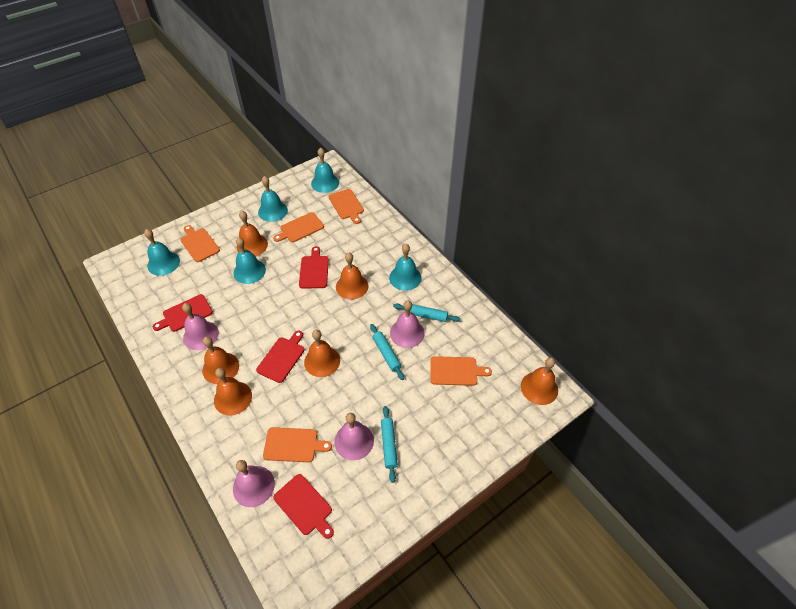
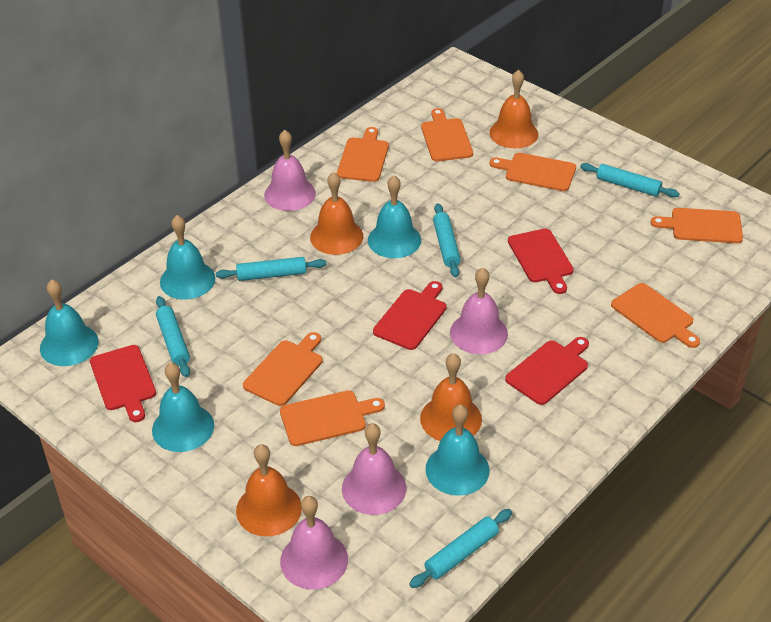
orange bell: 6 -> 4
orange cutting board: 5 -> 7
turquoise rolling pin: 3 -> 5

